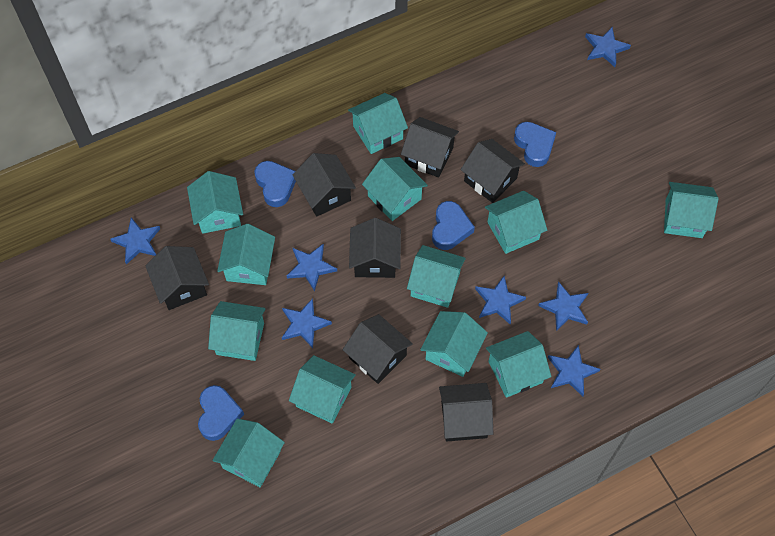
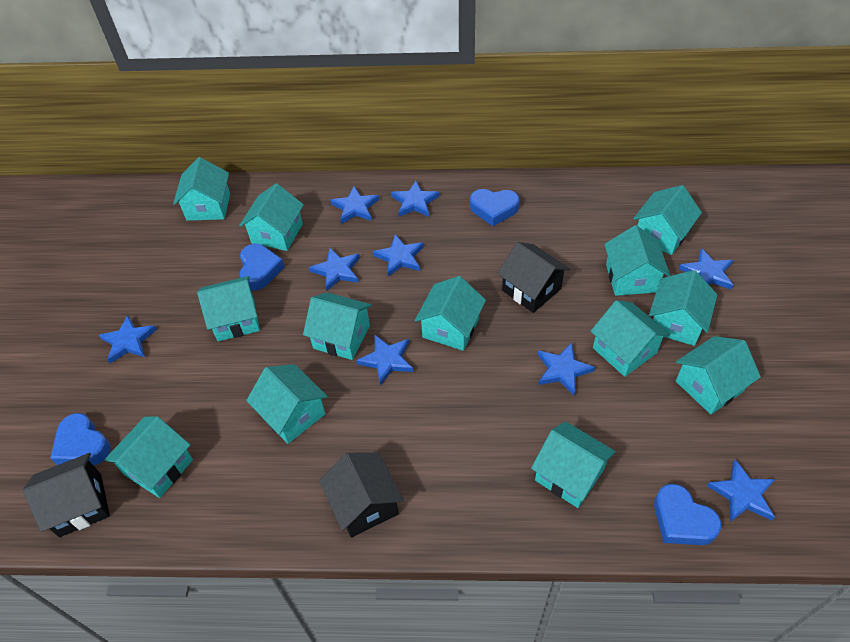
black house: 7 -> 3
blue star: 7 -> 9
turquoise house: 12 -> 13

